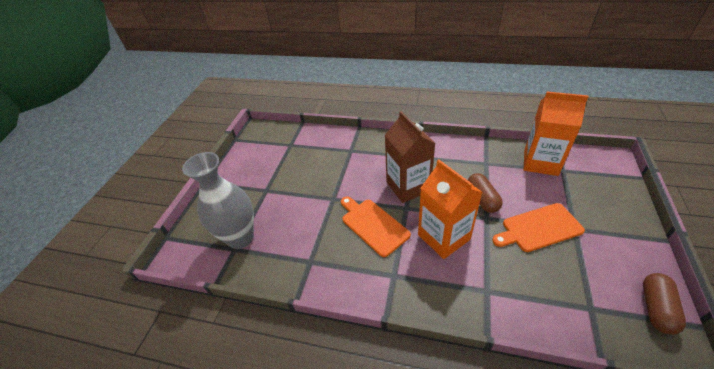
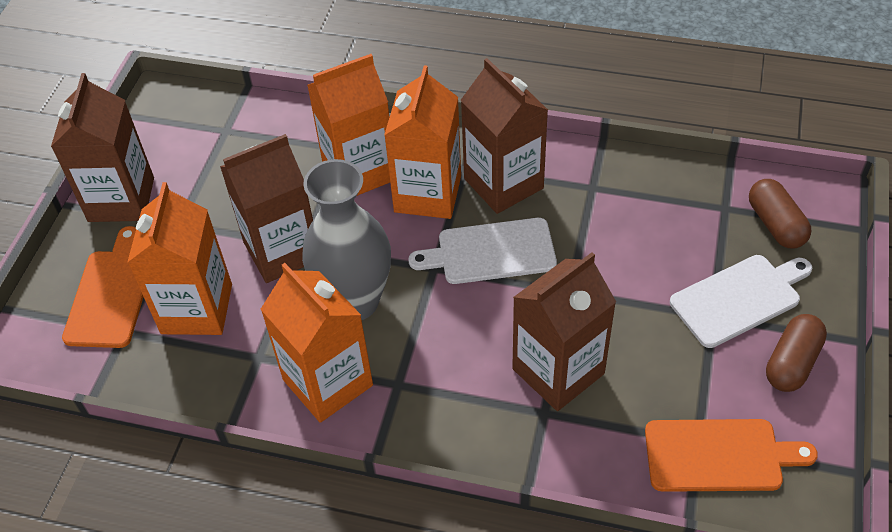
brown carton: 1 -> 4
orange carton: 2 -> 4
white cutting board: 0 -> 2

